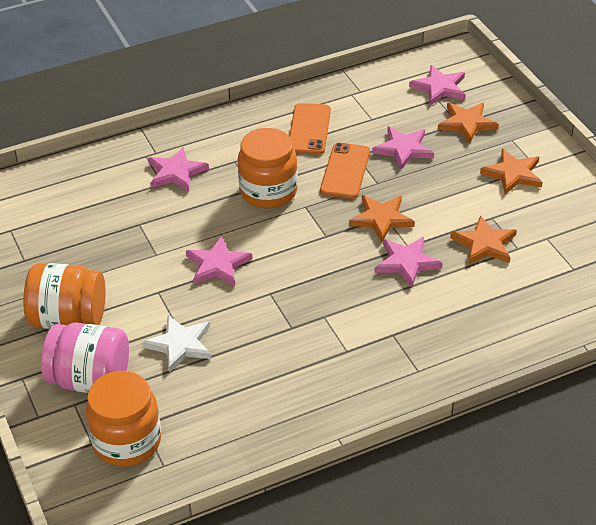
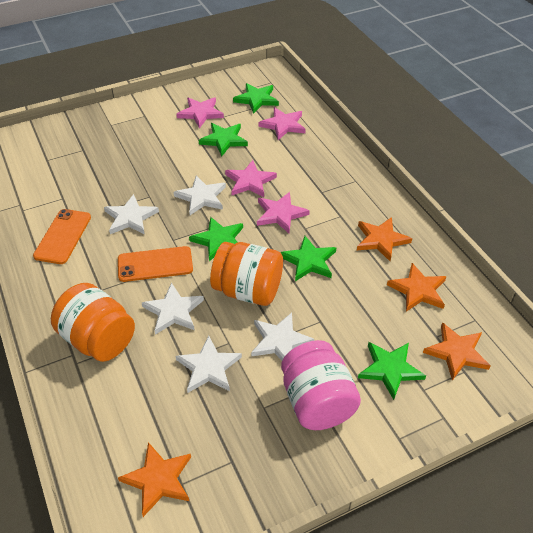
green star: 0 -> 5
orange jar: 3 -> 2
pink star: 5 -> 4
white star: 1 -> 5

